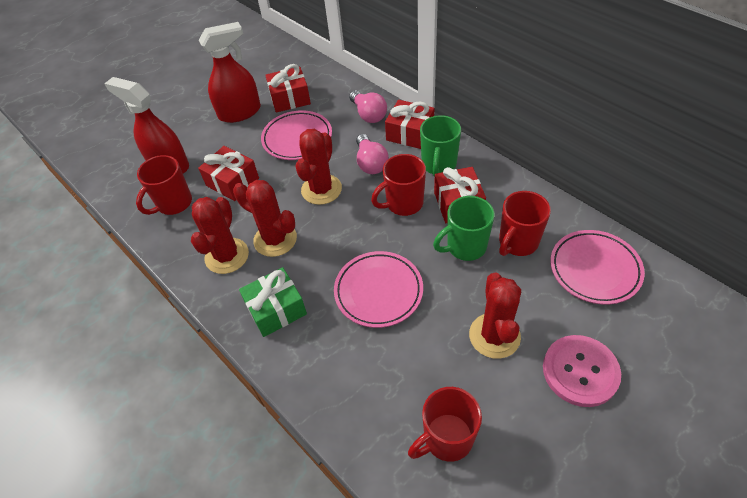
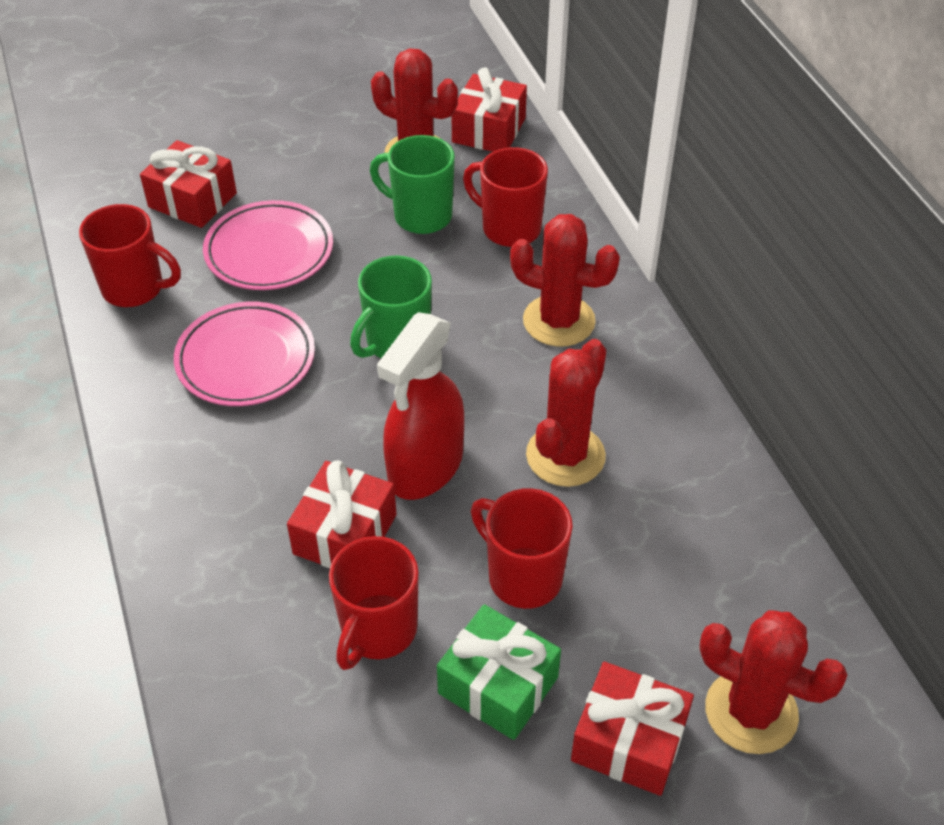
pink button: 1 -> 0
pink light bulb: 2 -> 0
pink plate: 3 -> 2
red spray bottle: 2 -> 1

